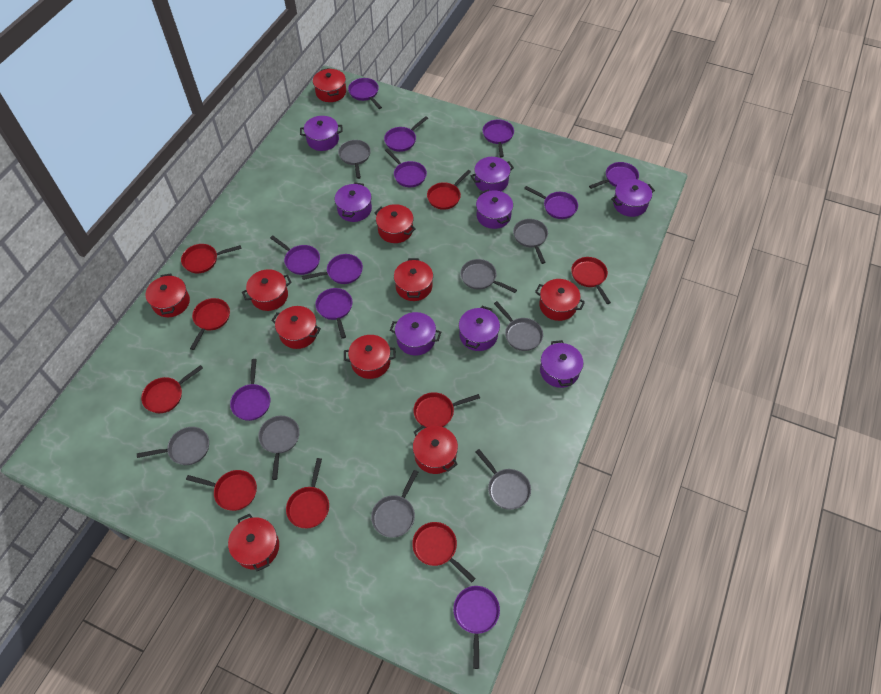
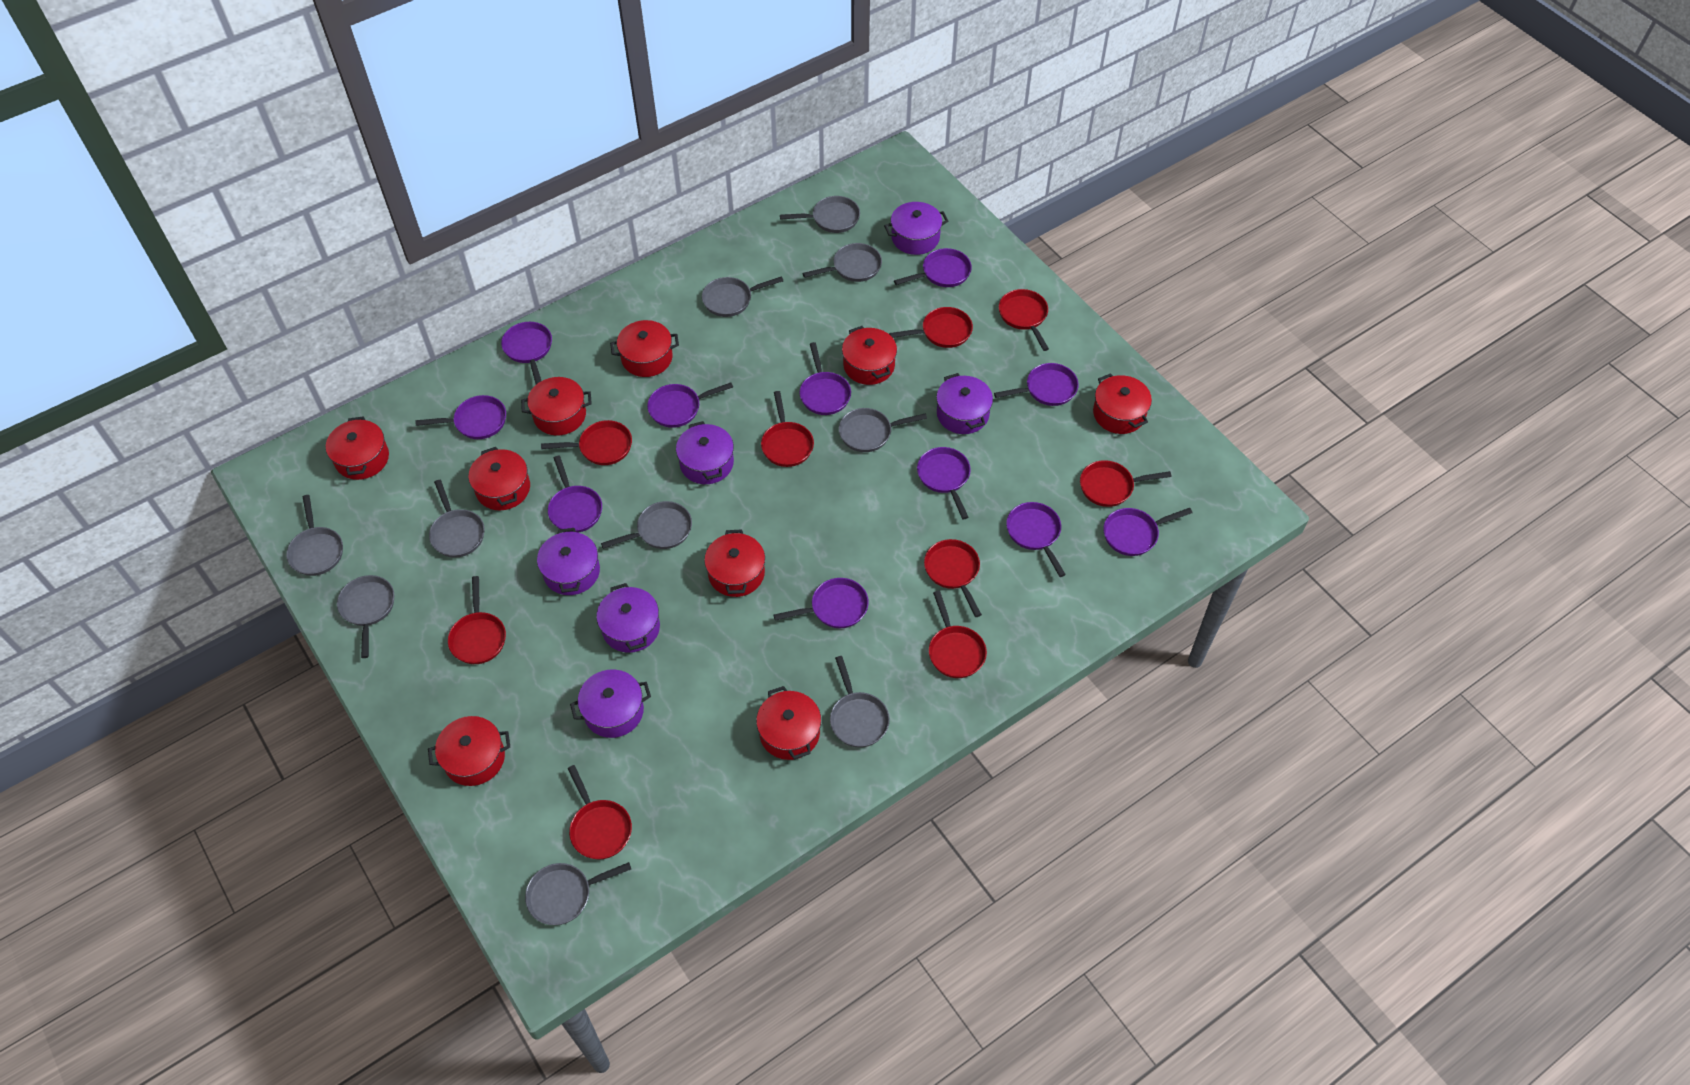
grey pan: 8 -> 10
purple pot: 8 -> 6
red pot: 10 -> 9

